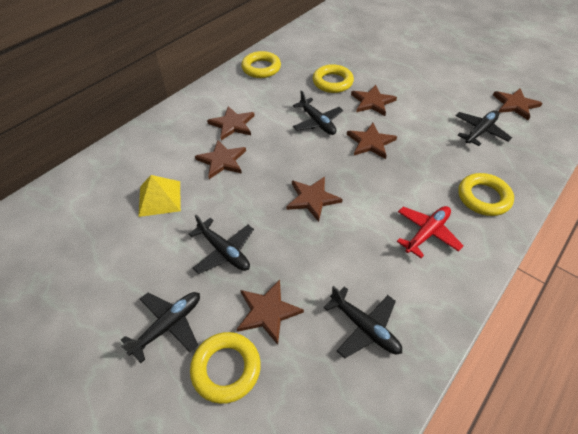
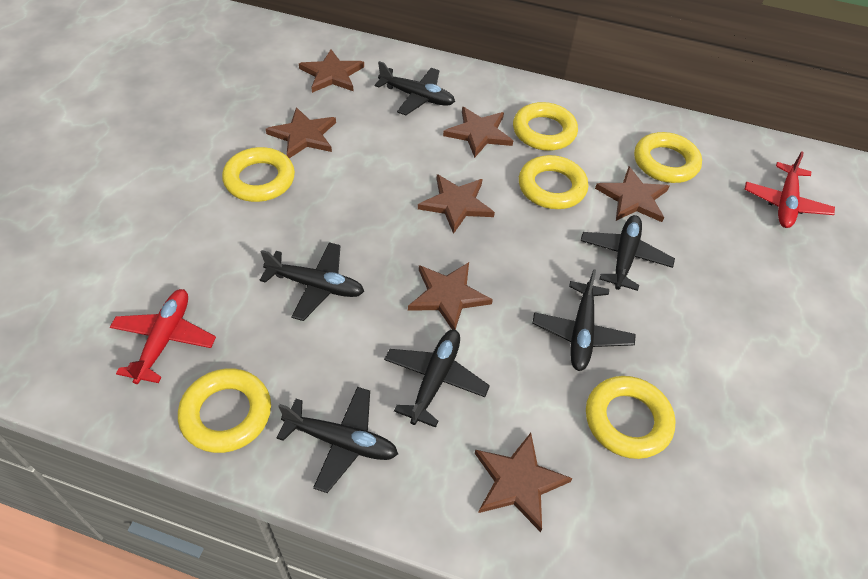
black plane: 5 -> 6
red plane: 1 -> 2
yellow pyramid: 1 -> 0
yellow ring: 4 -> 6

